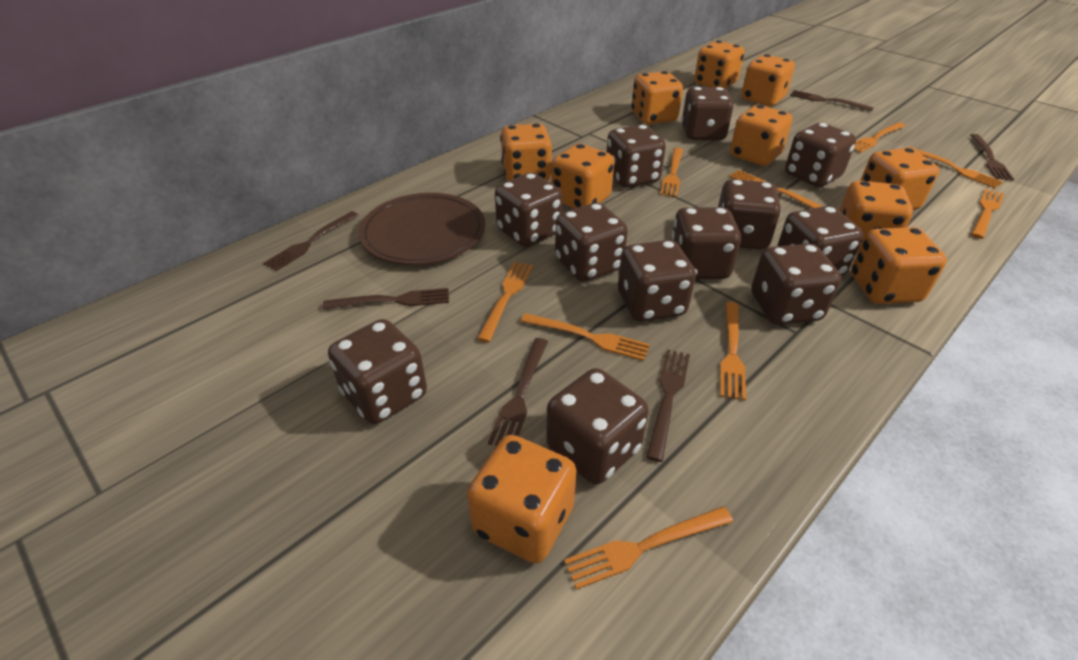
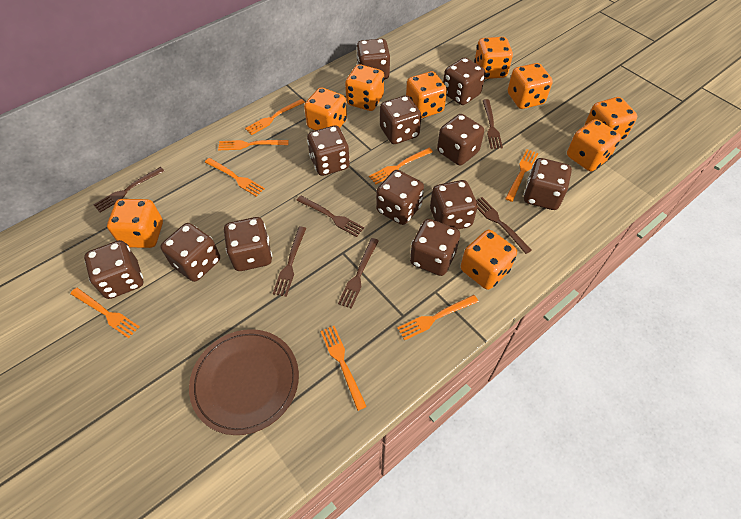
orange dice: 10 -> 9
orange fork: 9 -> 8

